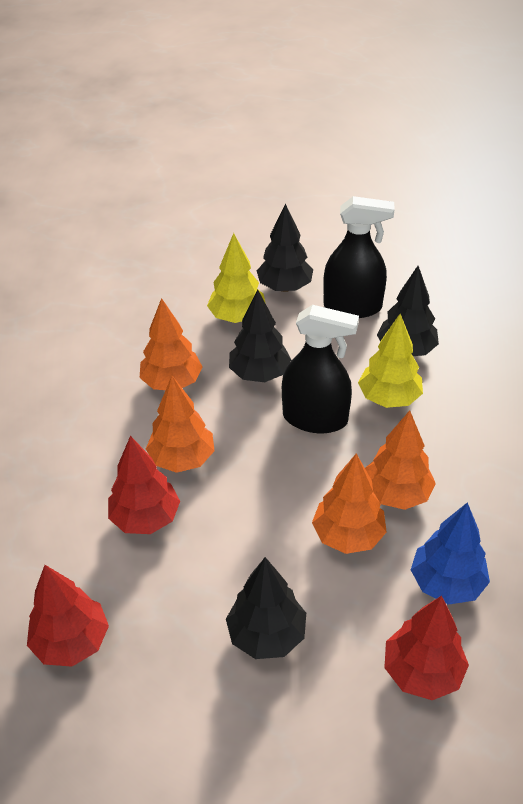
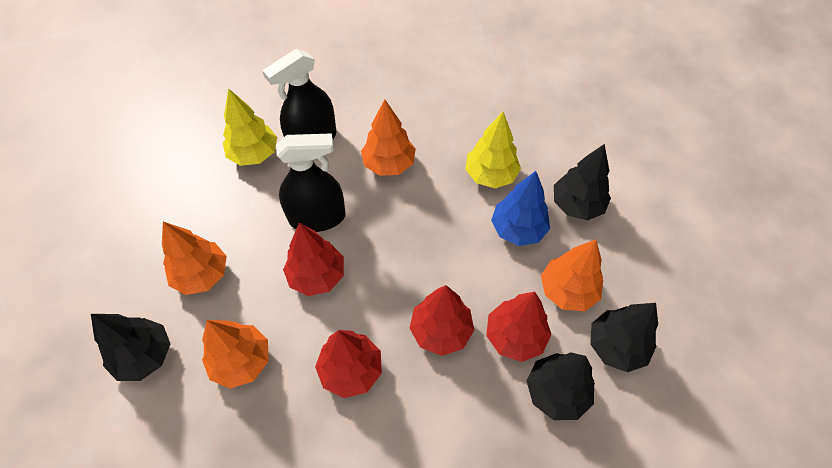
red tree: 3 -> 4

